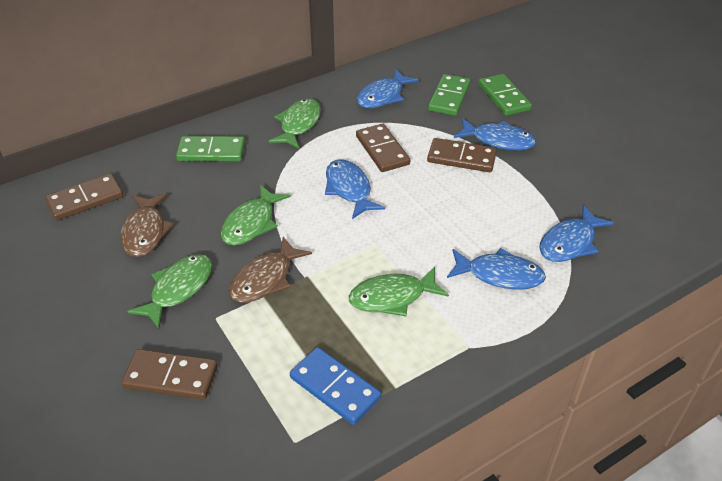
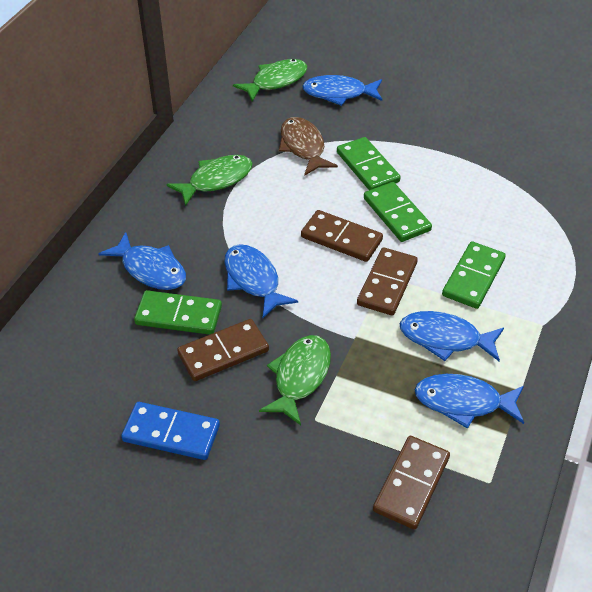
brown fish: 2 -> 1
green domino: 3 -> 4
green fish: 4 -> 3

